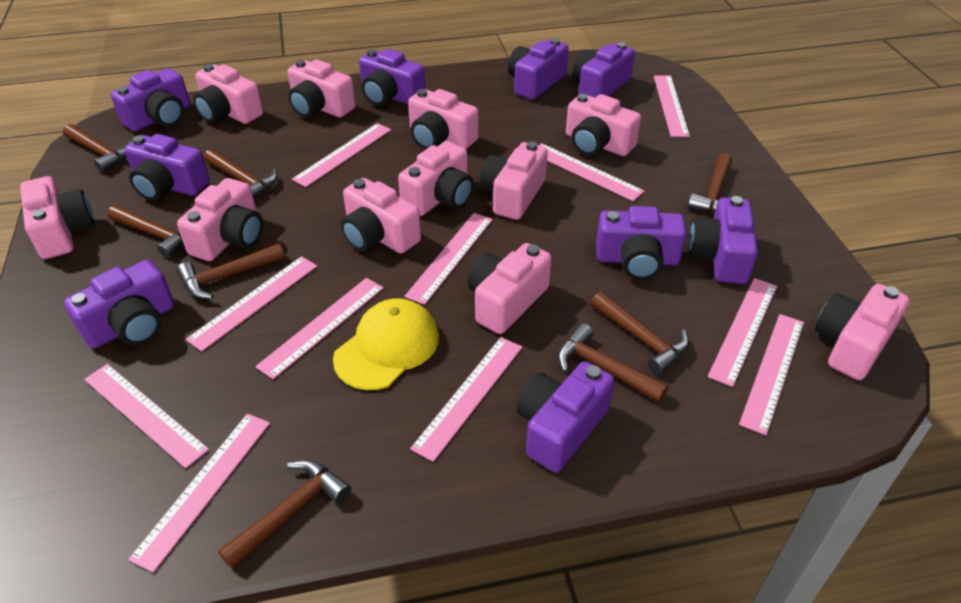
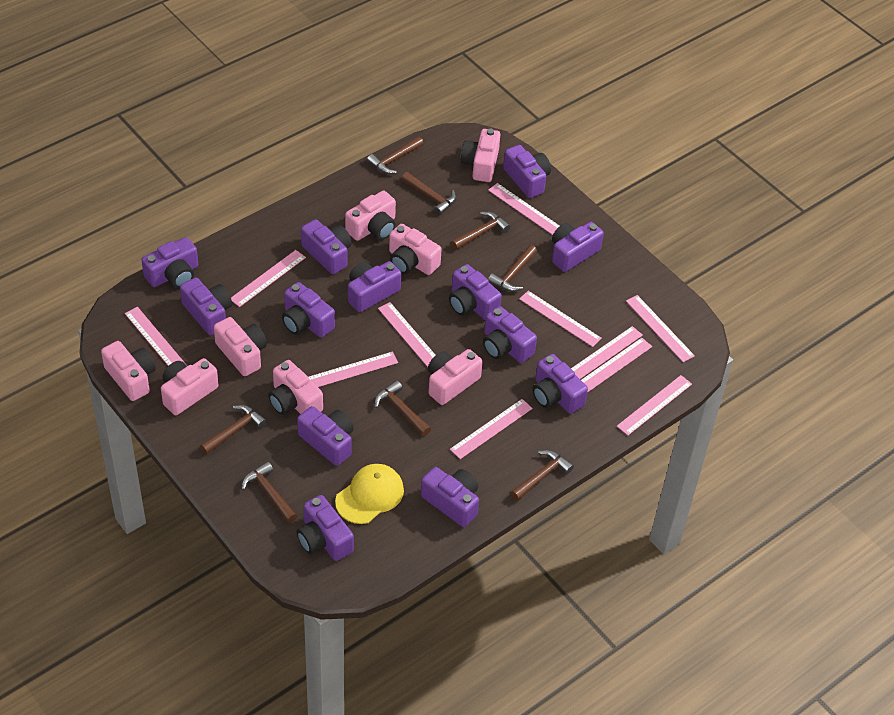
pink camera: 11 -> 8
purple camera: 9 -> 13

